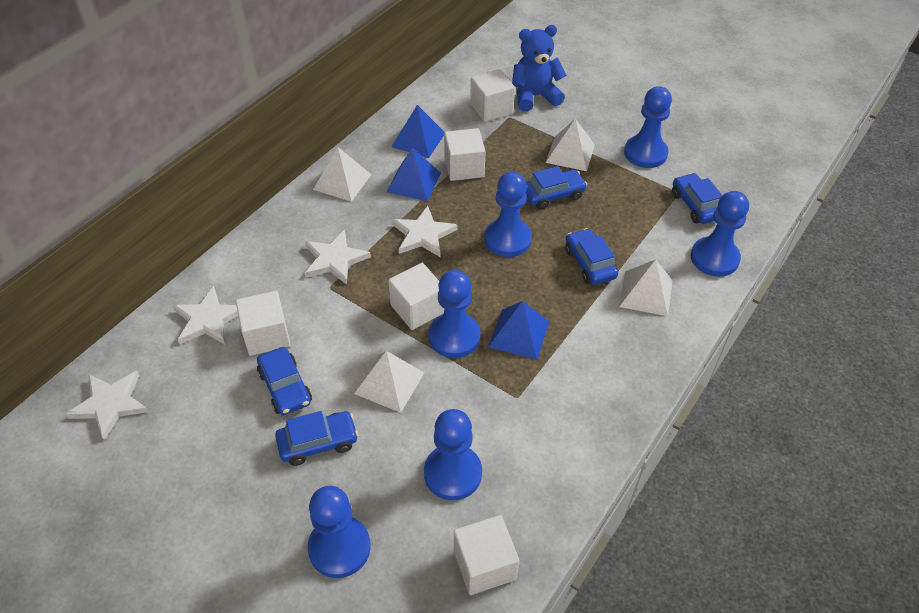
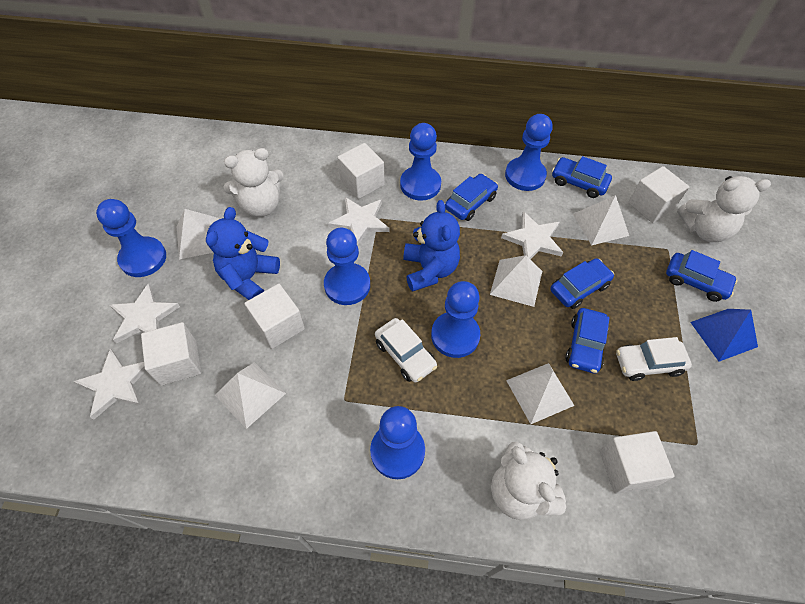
blue pyramid: 3 -> 1
blue teddy bear: 1 -> 2
white car: 0 -> 2
white pyramid: 4 -> 5
white teddy bear: 0 -> 3

